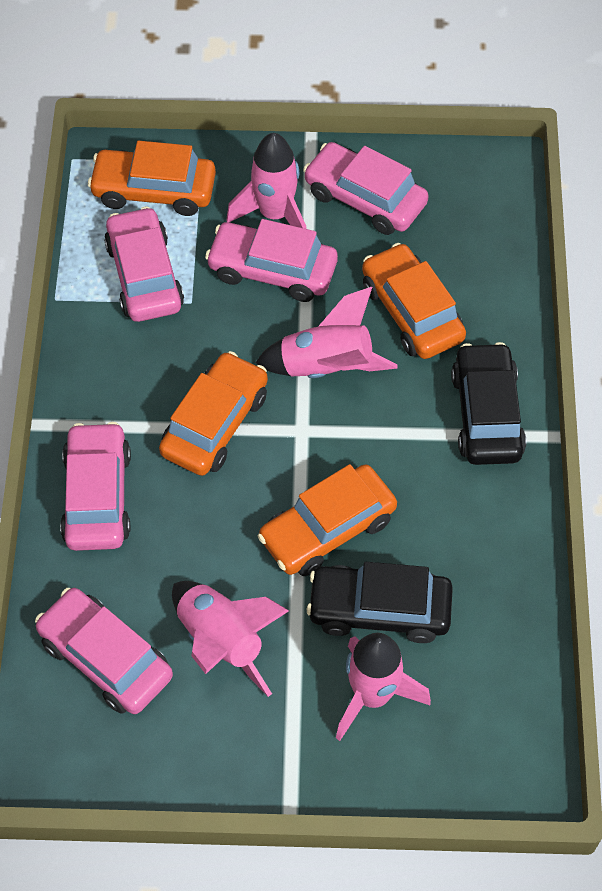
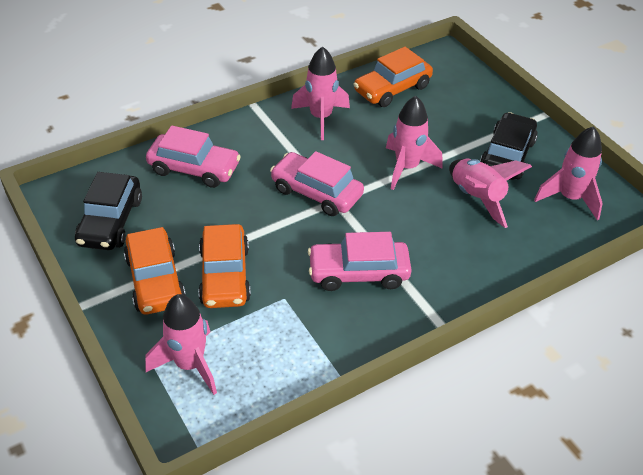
orange car: 4 -> 3
pink car: 5 -> 3
pink rocket: 4 -> 5

